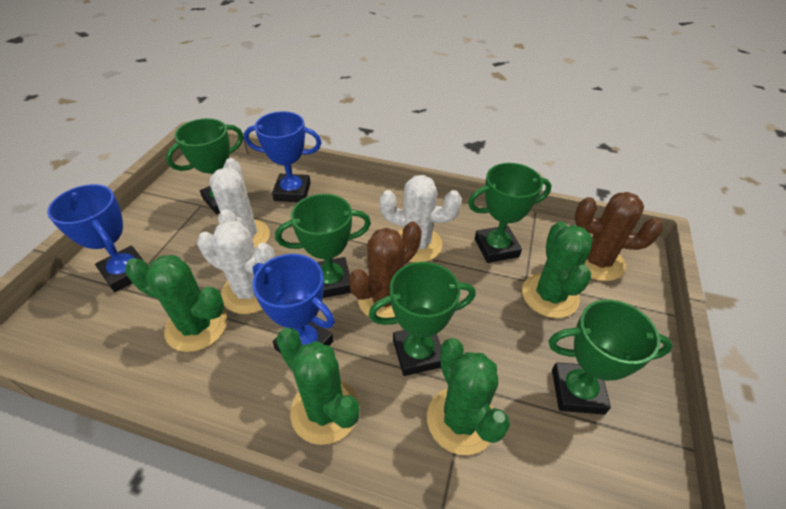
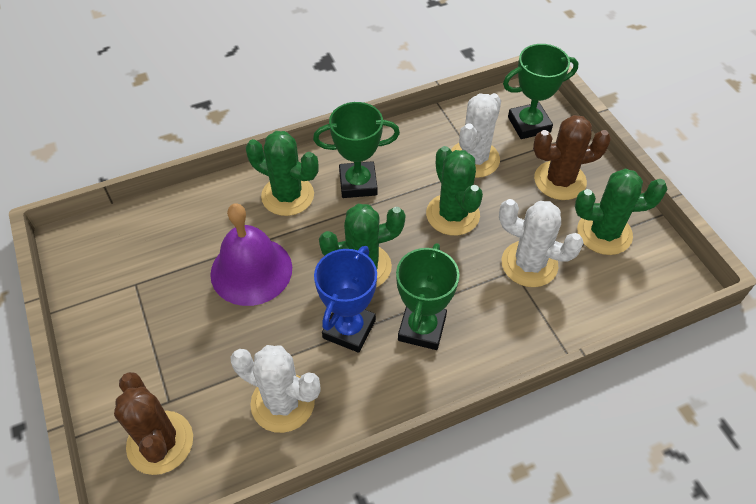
blue trophy: 3 -> 1
green trophy: 5 -> 3
purple bell: 0 -> 1

